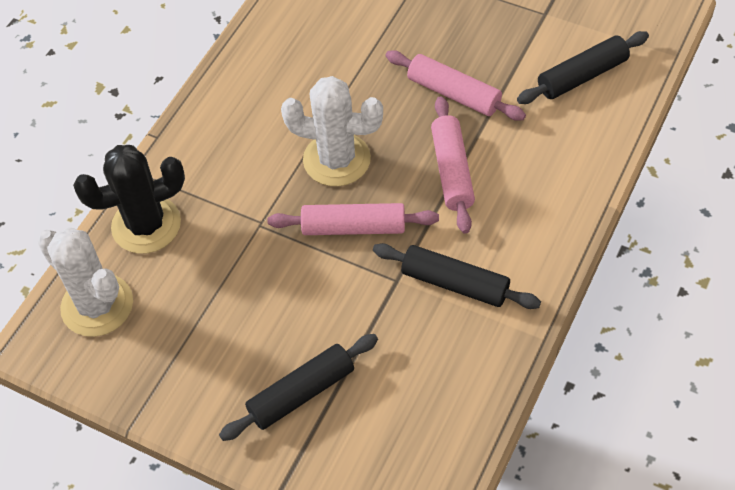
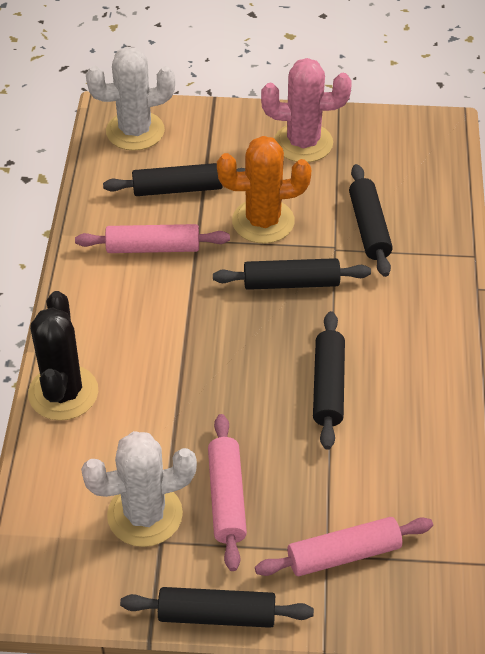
black rolling pin: 3 -> 5
orange cactus: 0 -> 1
pink cactus: 0 -> 1

